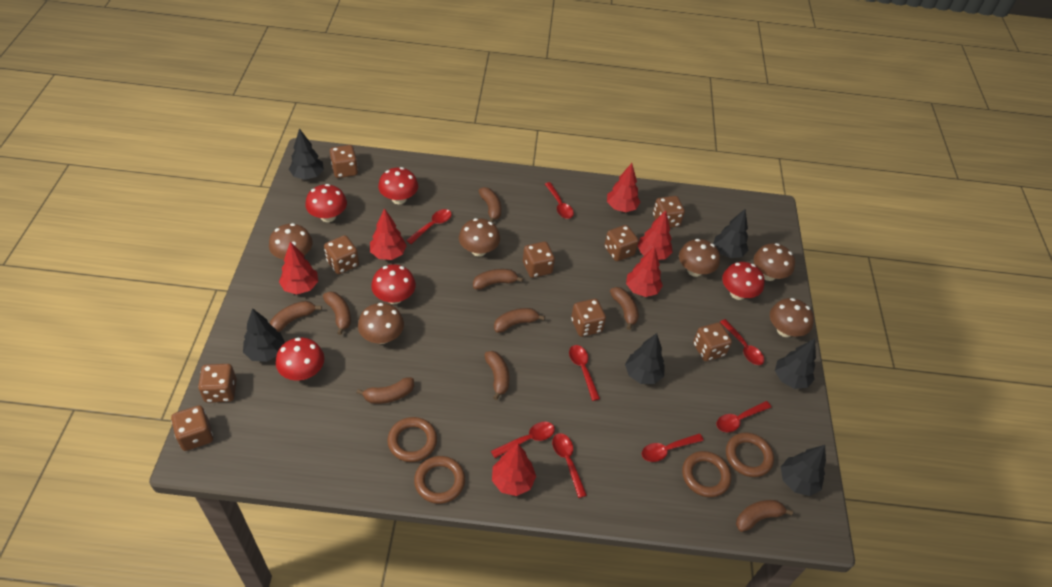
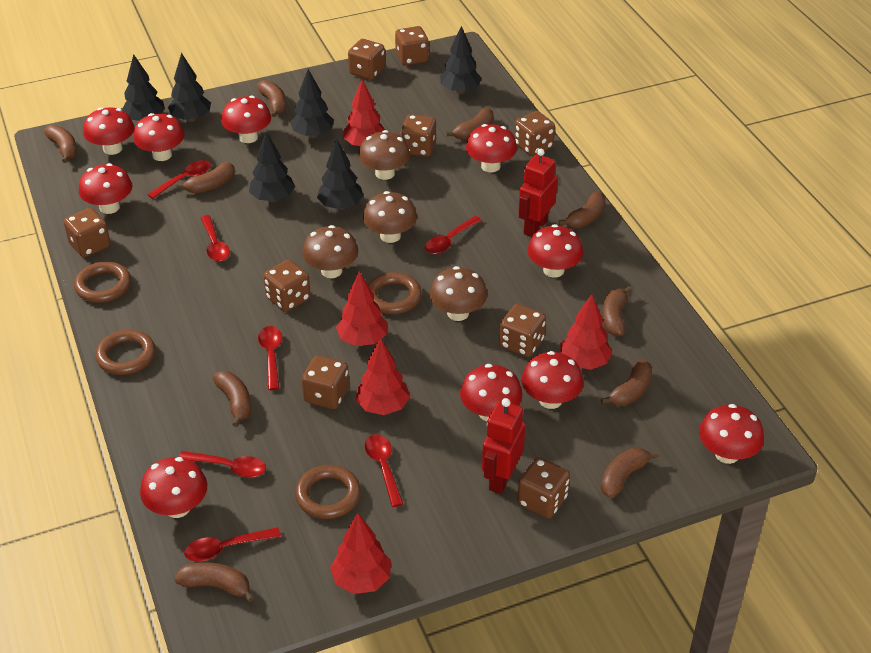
brown banana: 9 -> 10
brown mushroom: 6 -> 4
red mushroom: 5 -> 10
red robot: 0 -> 2
red spoon: 8 -> 7
red tree: 6 -> 5

